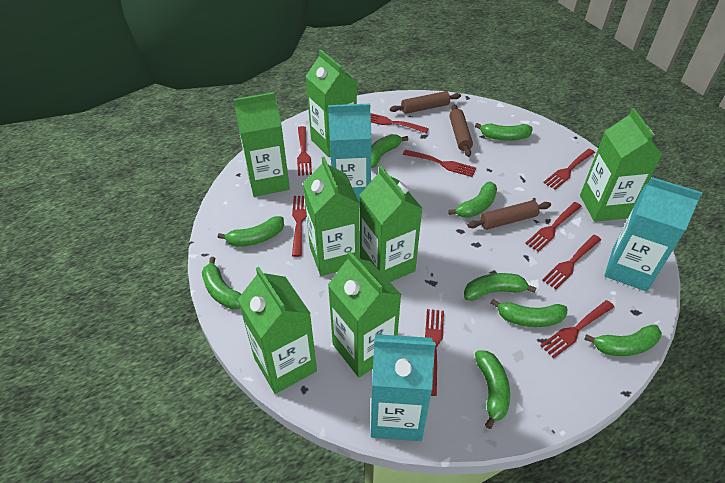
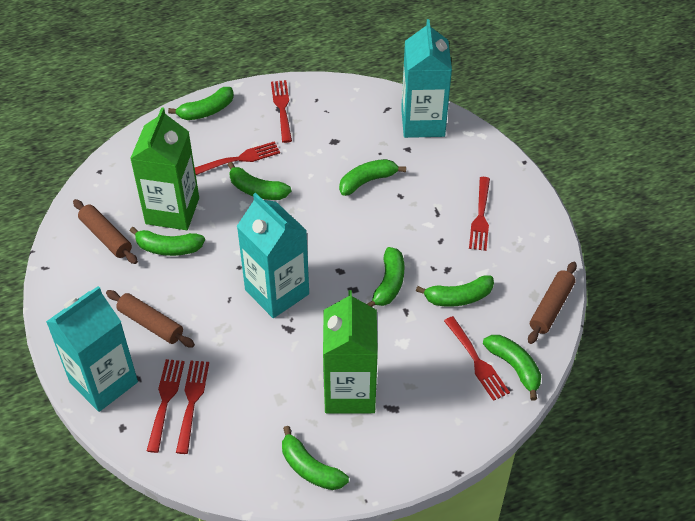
green banana: 9 -> 8
green carton: 7 -> 2
red fork: 9 -> 6

